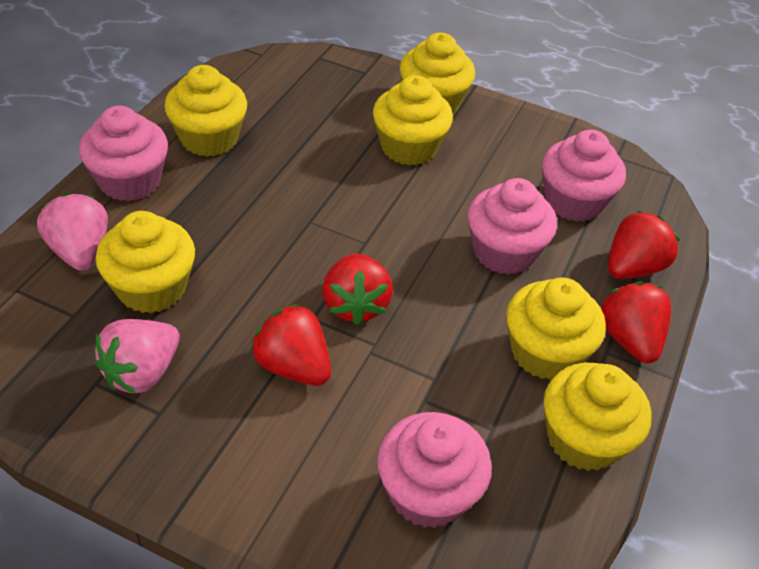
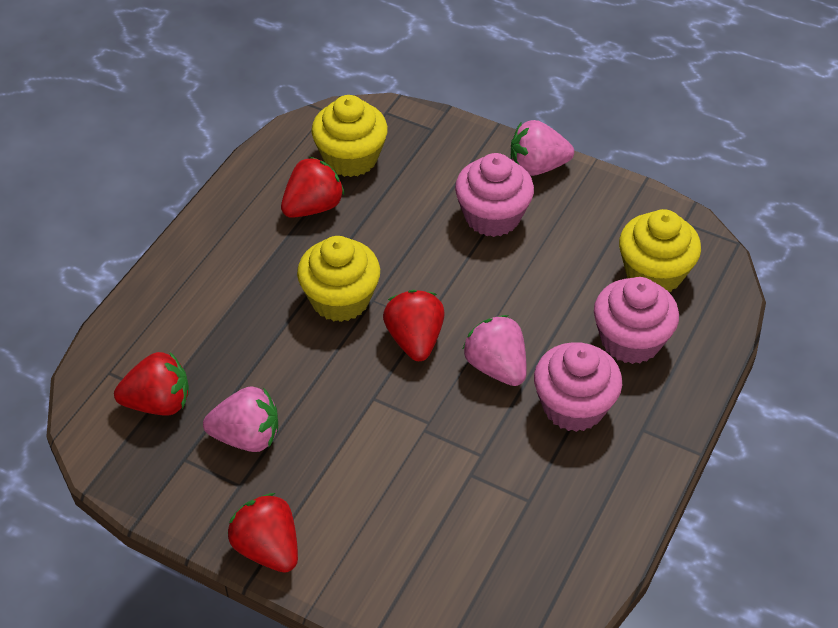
pink cupcake: 4 -> 3
pink strawberry: 2 -> 3
yellow cupcake: 6 -> 3

